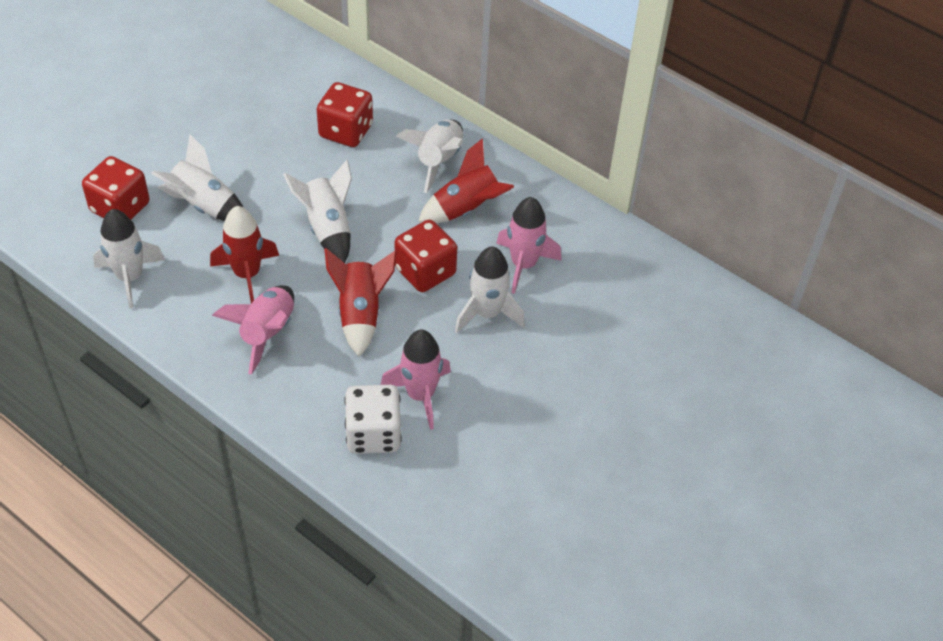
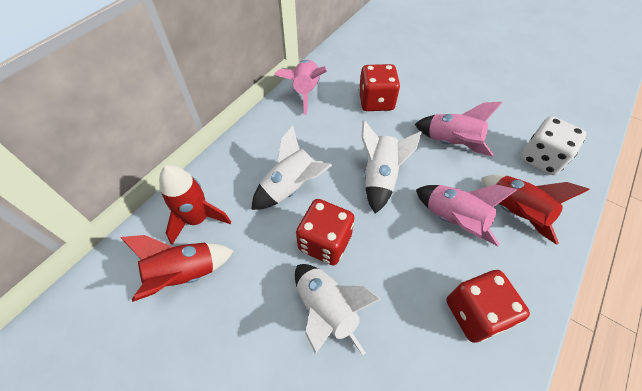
white rocket: 5 -> 3

